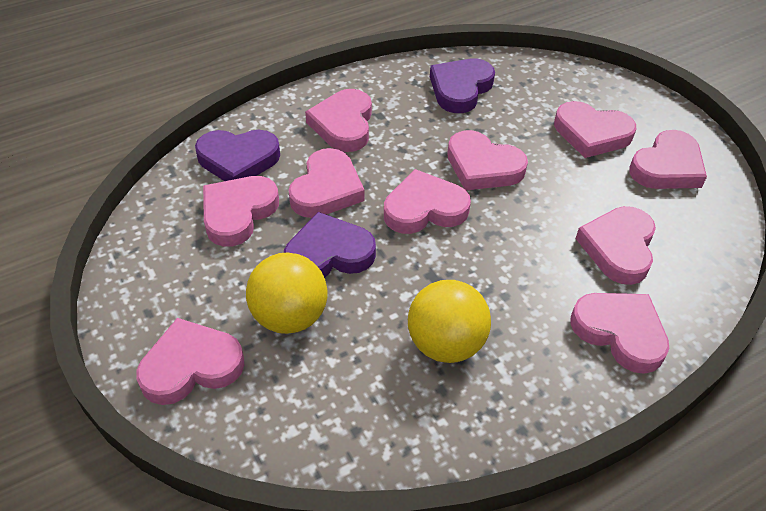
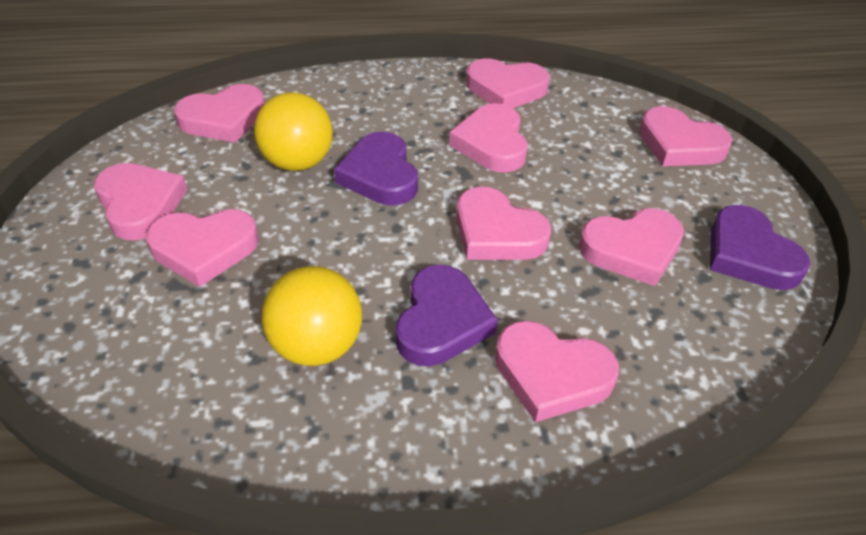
pink heart: 10 -> 9

